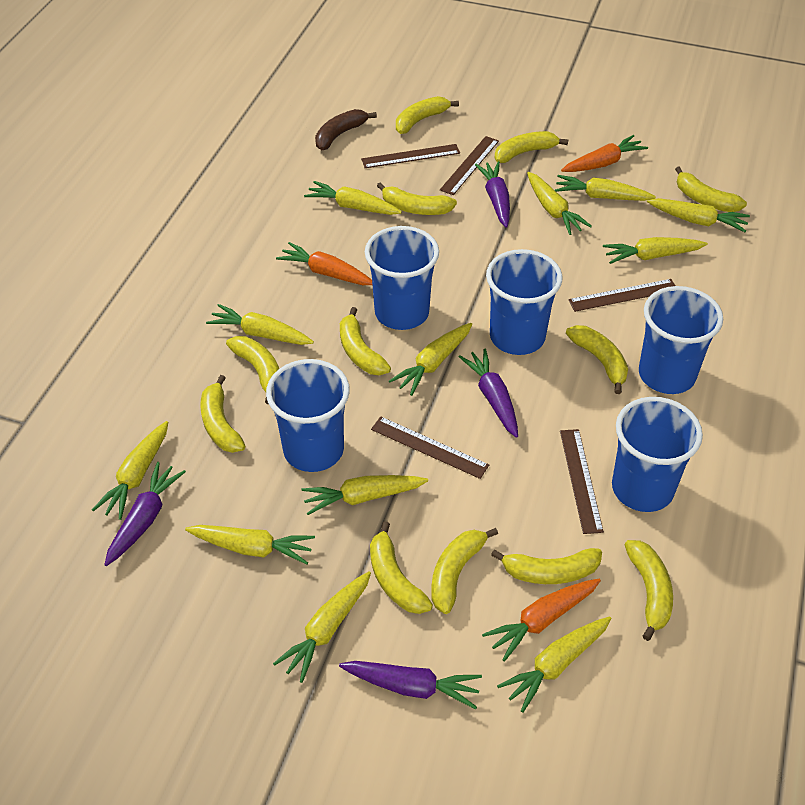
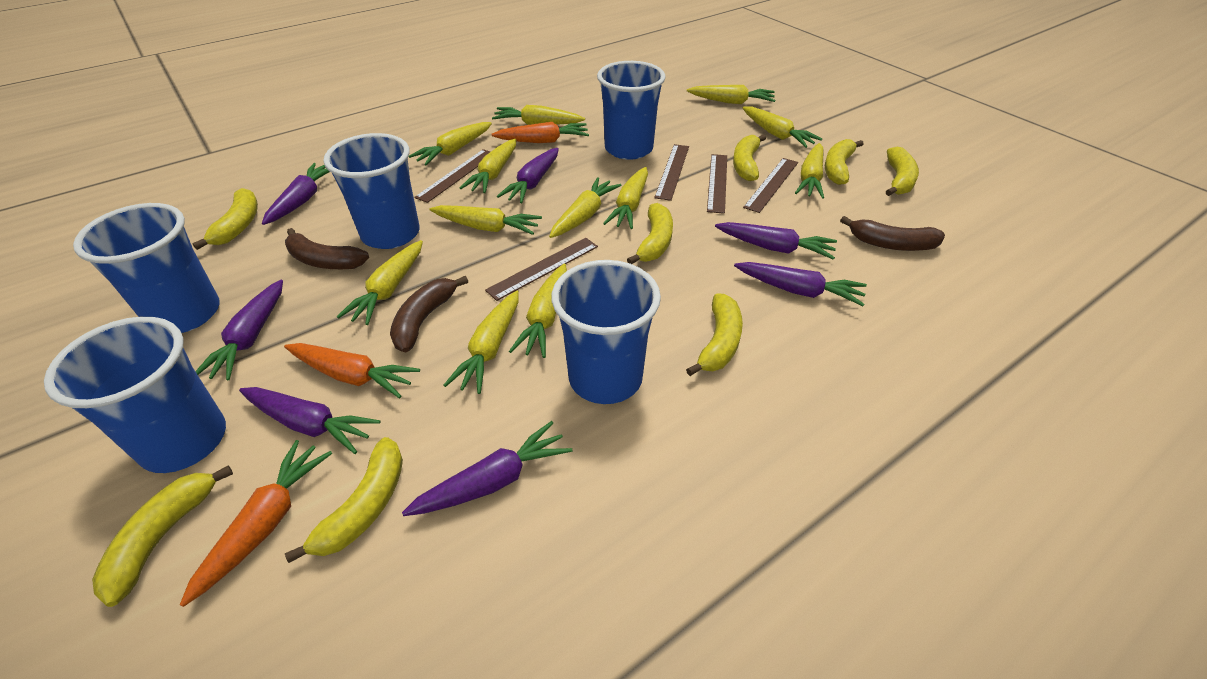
brown banana: 1 -> 3
purple carrot: 4 -> 7
yellow banana: 12 -> 8

